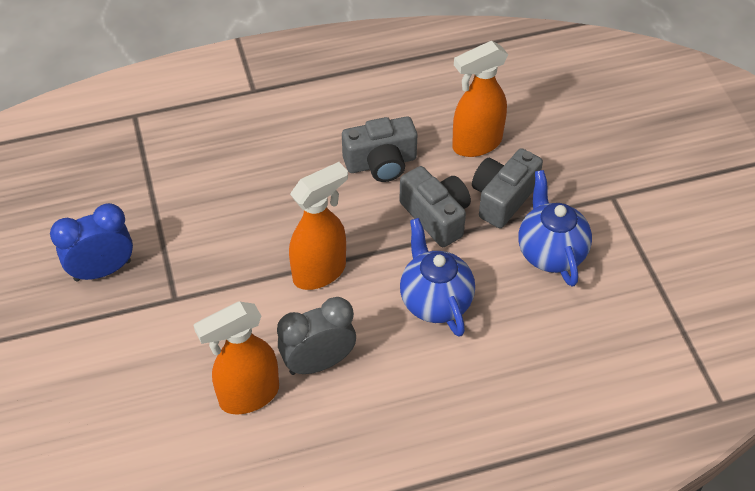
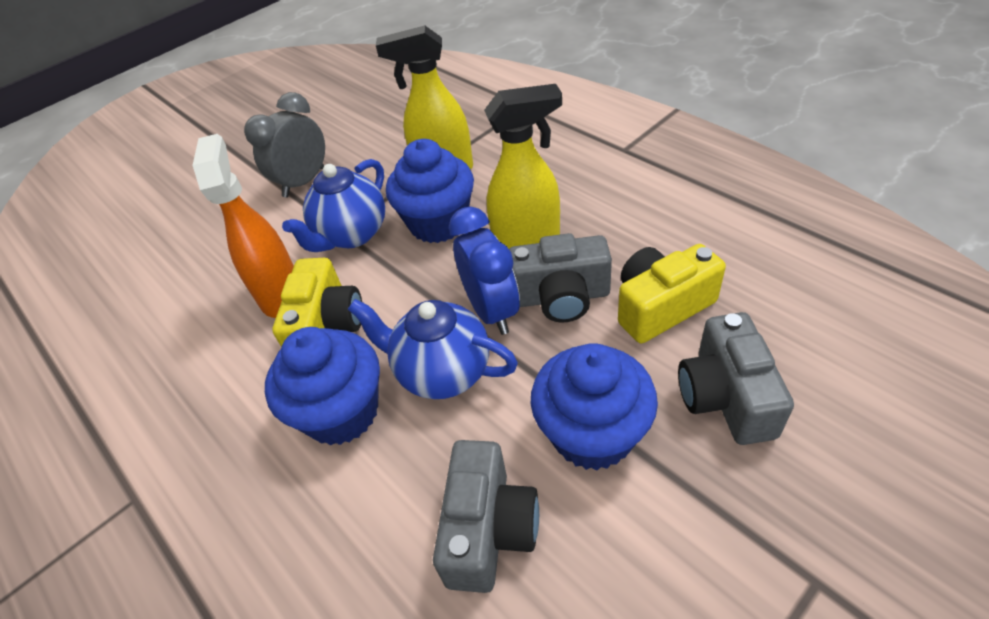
blue cupcake: 0 -> 3
orange spray bottle: 3 -> 1
yellow camera: 0 -> 2
yellow spray bottle: 0 -> 2

